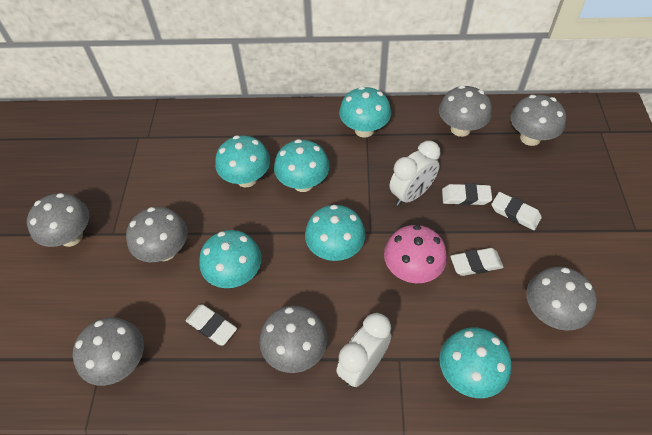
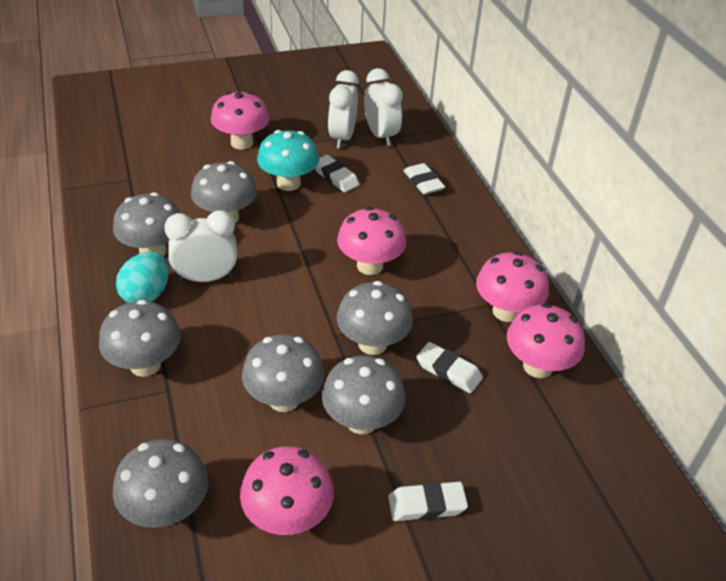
pink mushroom: 1 -> 5
turquoise egg: 0 -> 1
turquoise mushroom: 6 -> 1
white clock: 2 -> 3

